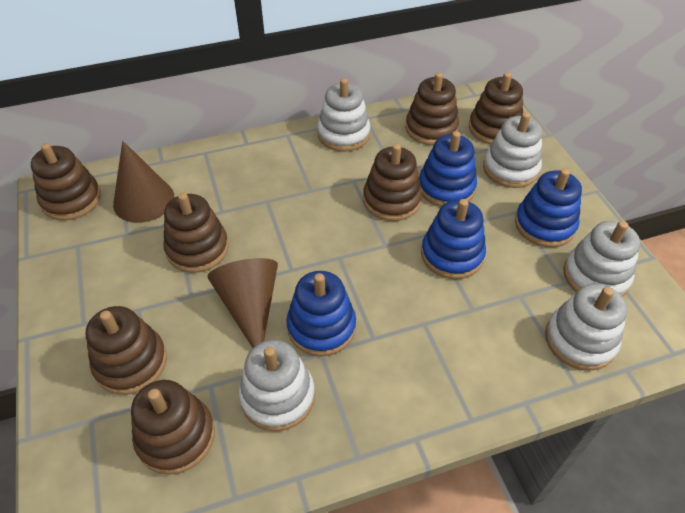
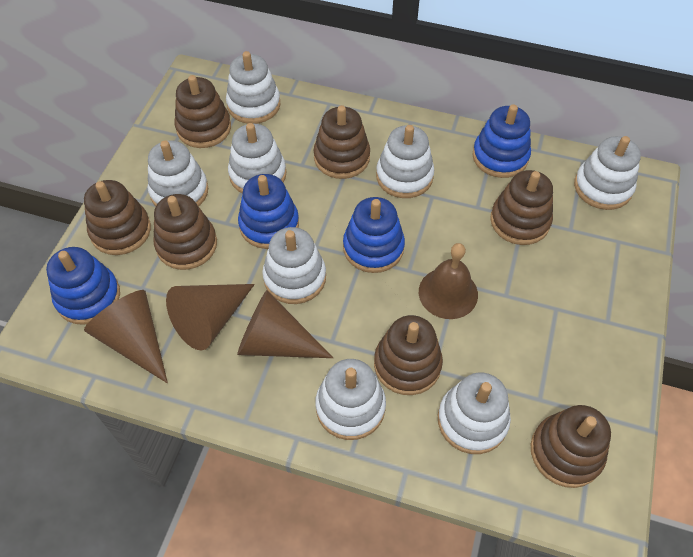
brown bell: 0 -> 1
brown cone: 2 -> 3
white stacking toy: 5 -> 8

